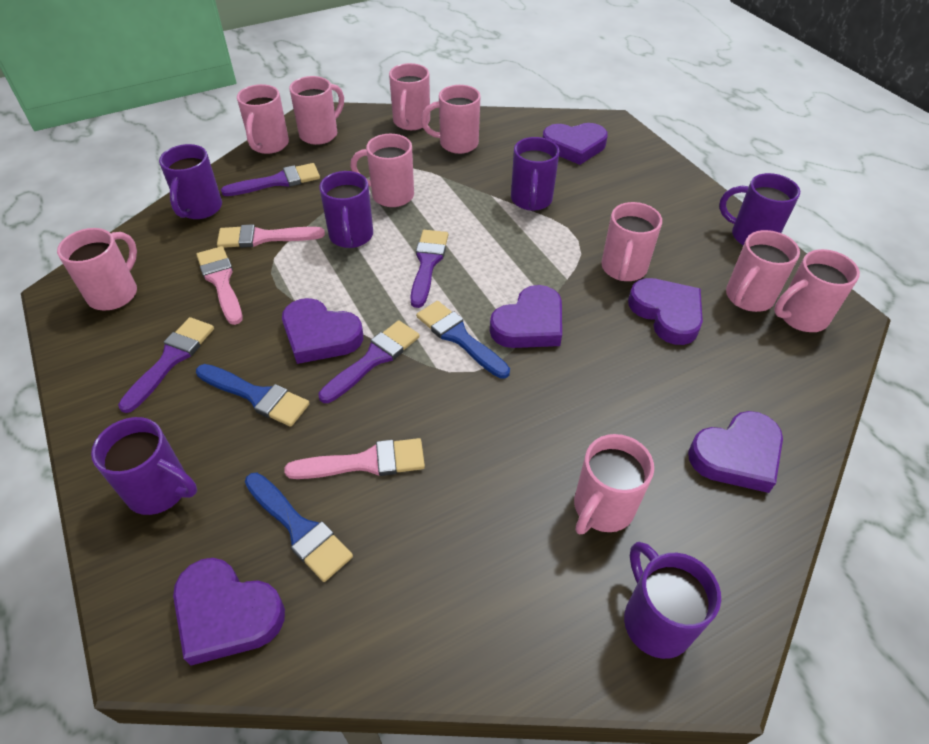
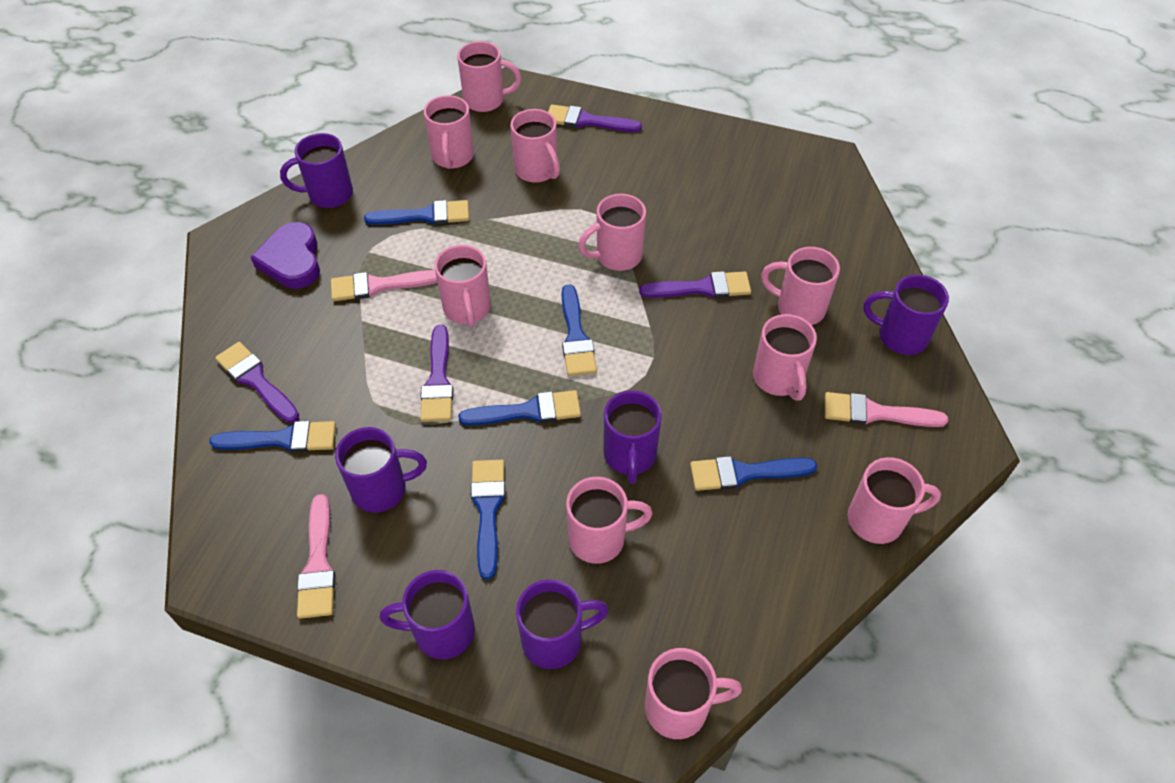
blue brush: 3 -> 6
purple heart: 6 -> 1

